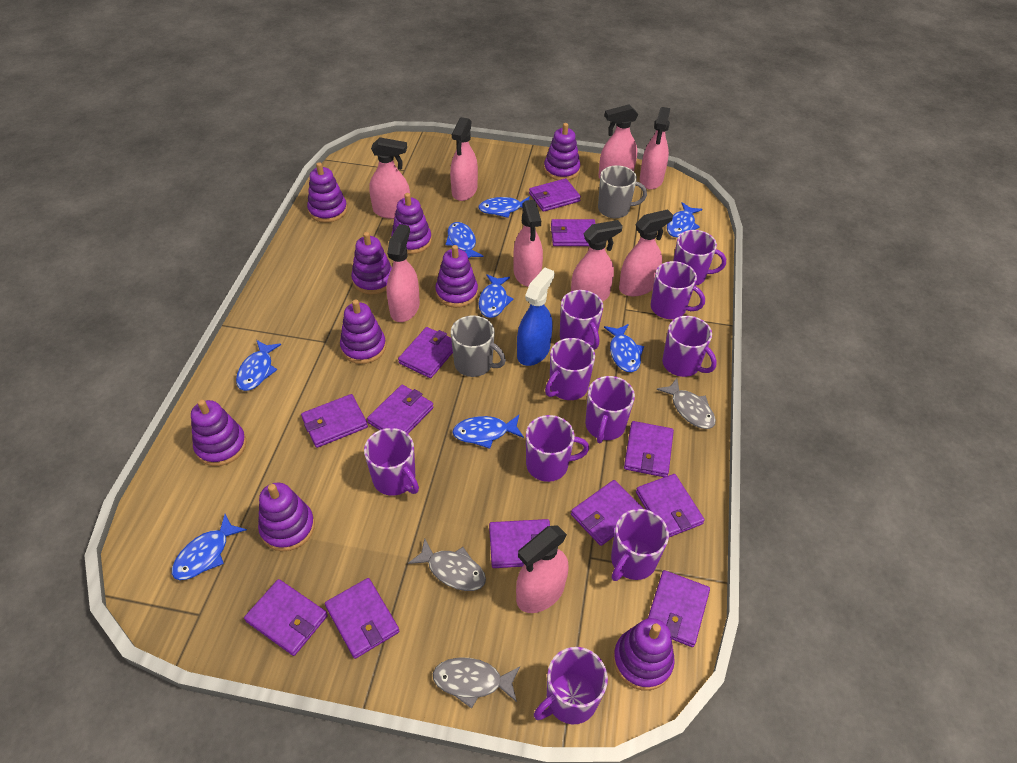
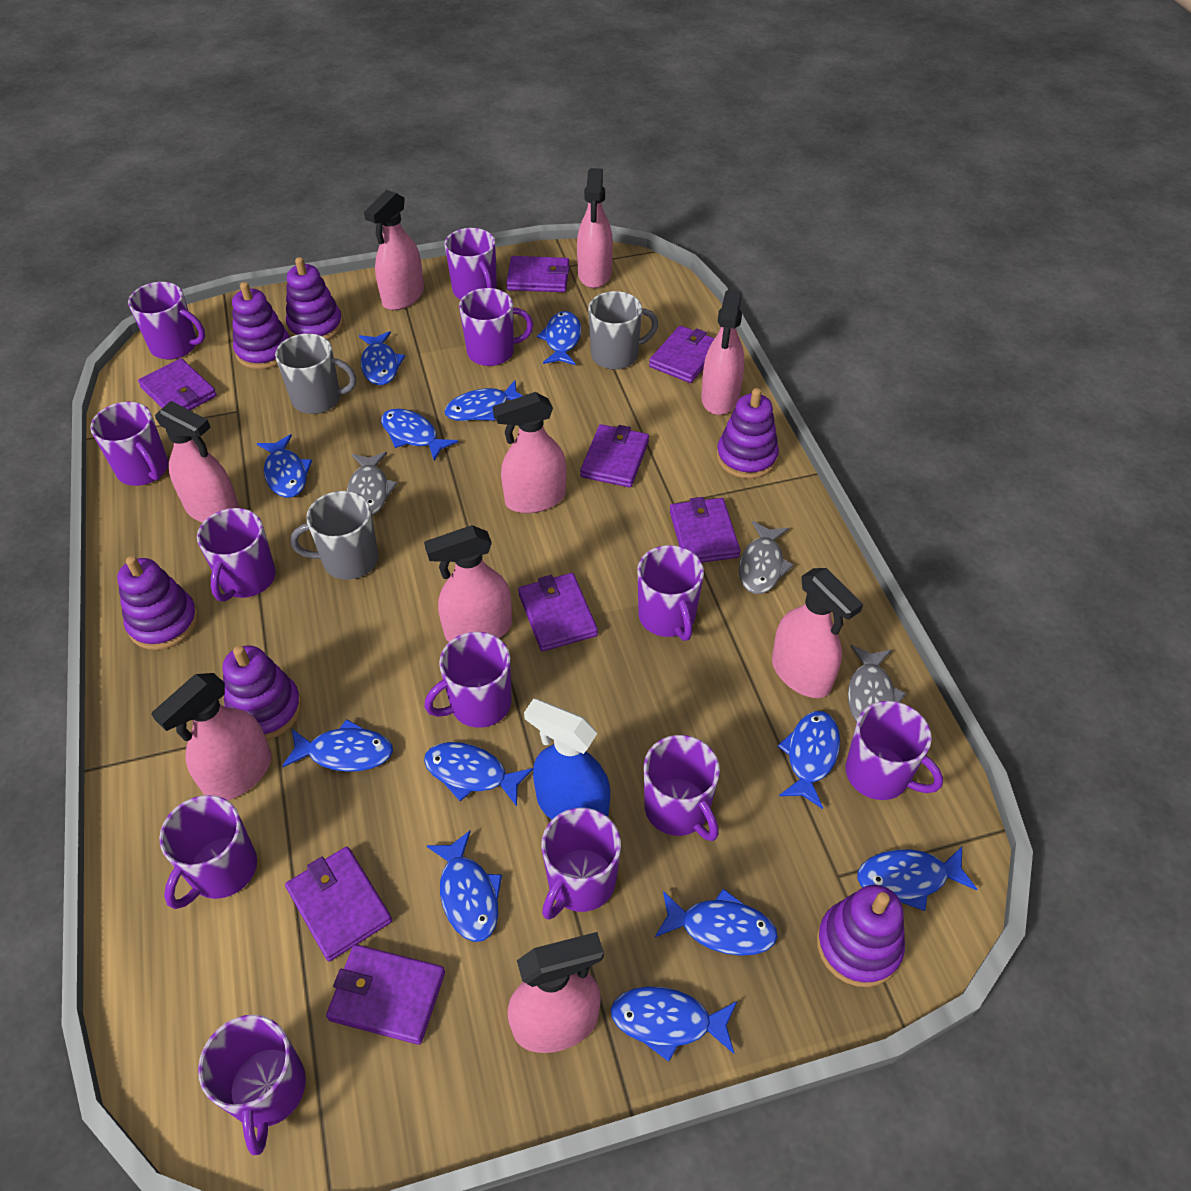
blue fish: 8 -> 12
grey mug: 2 -> 3
purple mug: 10 -> 12
purple stacking toy: 9 -> 6
purple wallet: 12 -> 8

